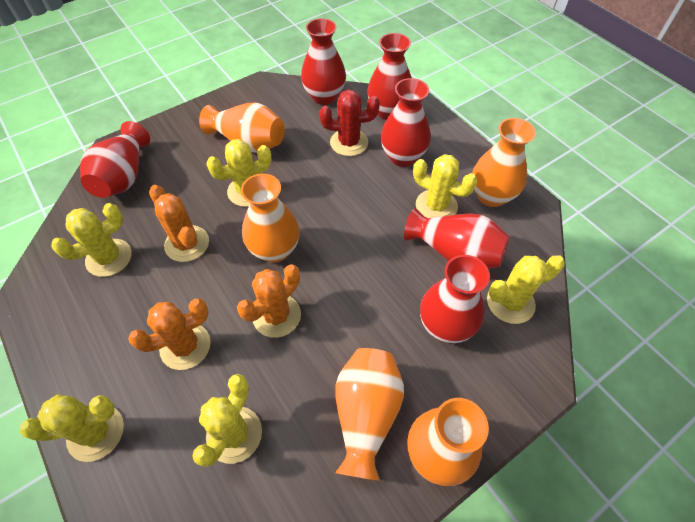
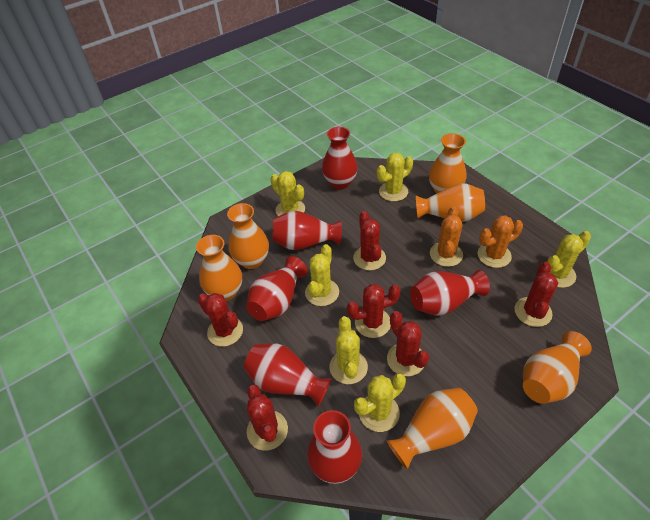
orange cactus: 3 -> 2
orange vase: 5 -> 6
red cactus: 1 -> 6

